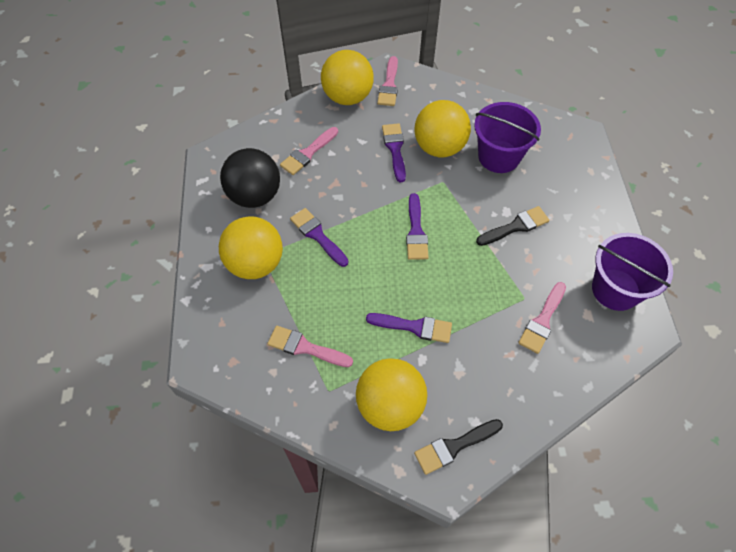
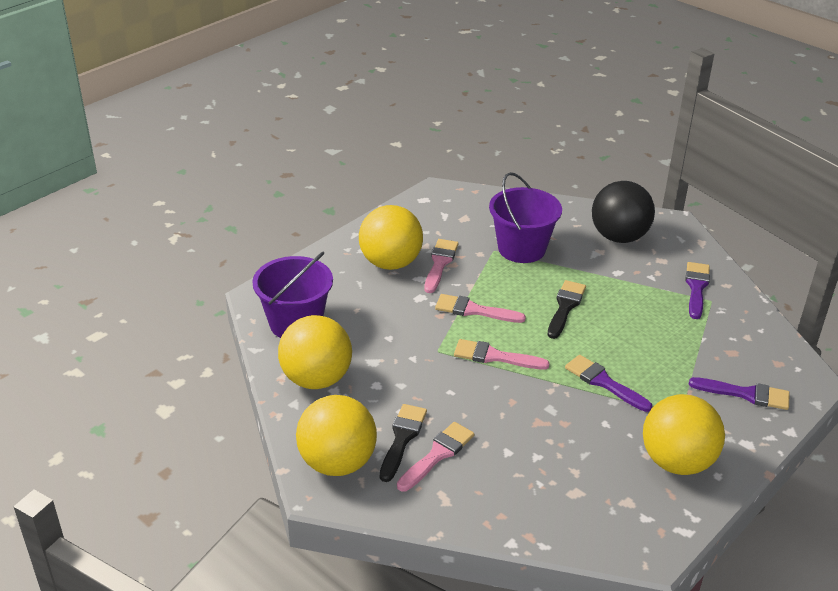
purple brush: 4 -> 3

